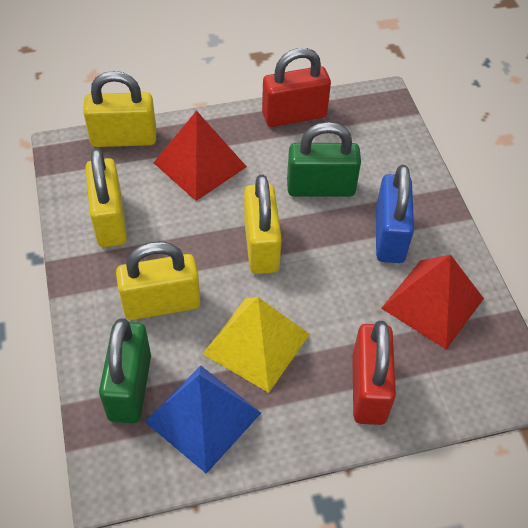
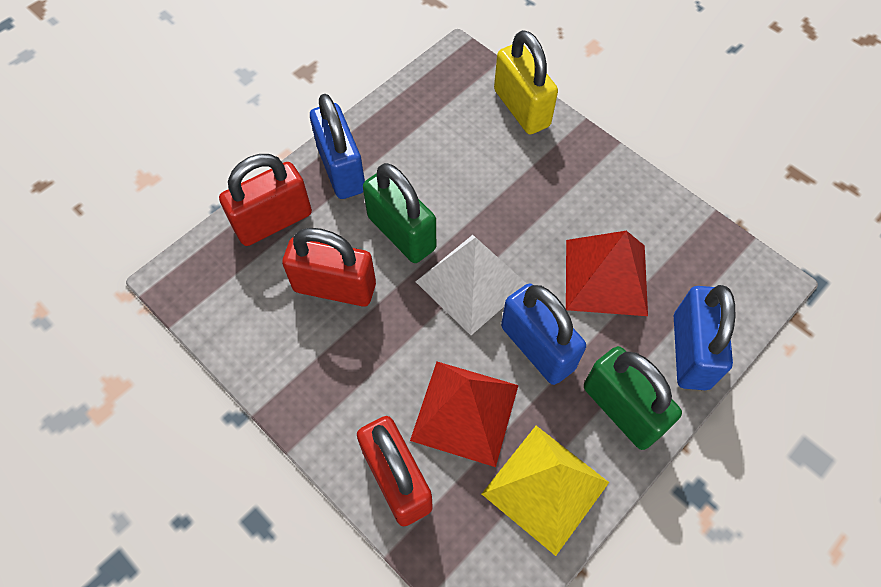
blue padlock: 1 -> 3
blue pyramid: 1 -> 0
red padlock: 2 -> 3
white pyramid: 0 -> 1
yellow padlock: 4 -> 1

